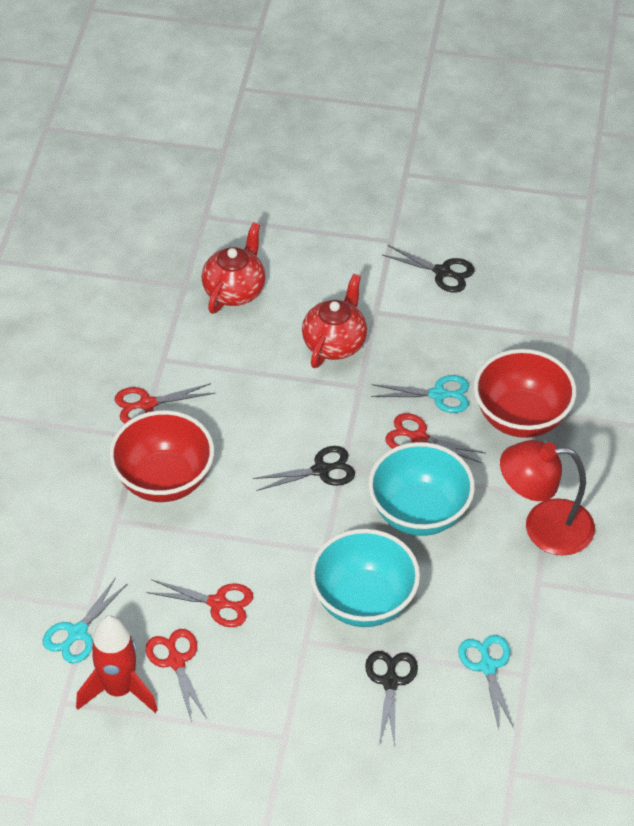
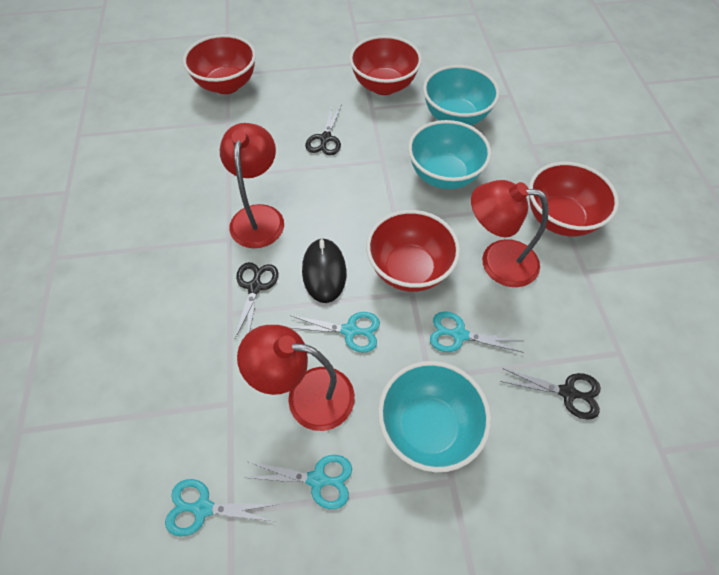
black mouse: 0 -> 1
red bowl: 2 -> 4
red lamp: 1 -> 3
red rocket: 1 -> 0
red scissors: 4 -> 0
red teapot: 2 -> 0
turquoise bowl: 2 -> 3
turquoise scissors: 3 -> 4

